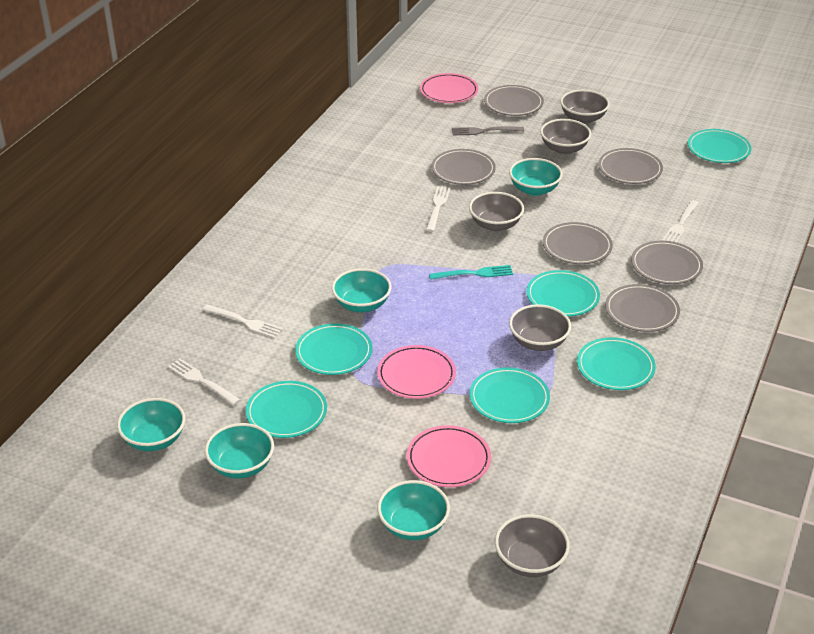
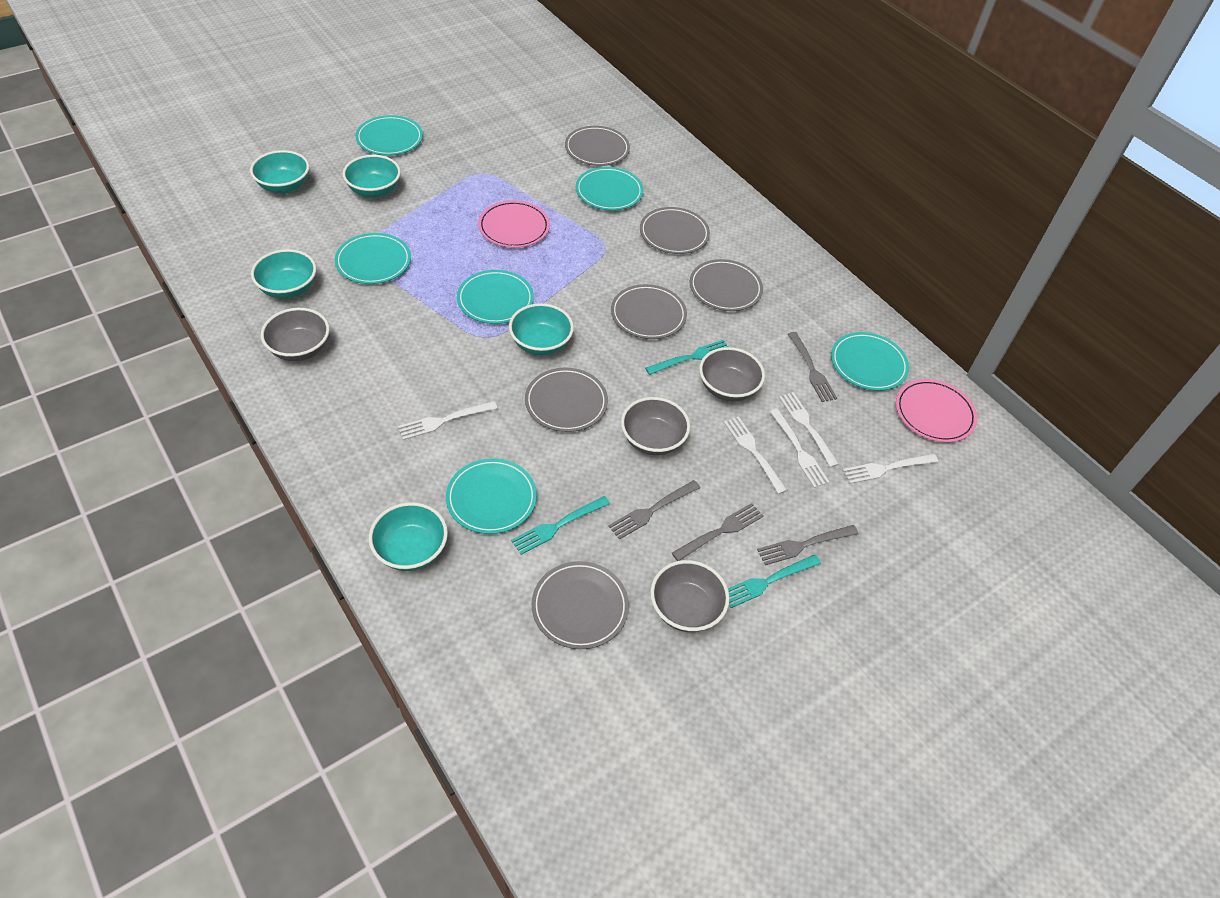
grey bowl: 5 -> 4
grey fork: 1 -> 4
pink plate: 3 -> 2
turquoise fork: 1 -> 3
white fork: 4 -> 5

